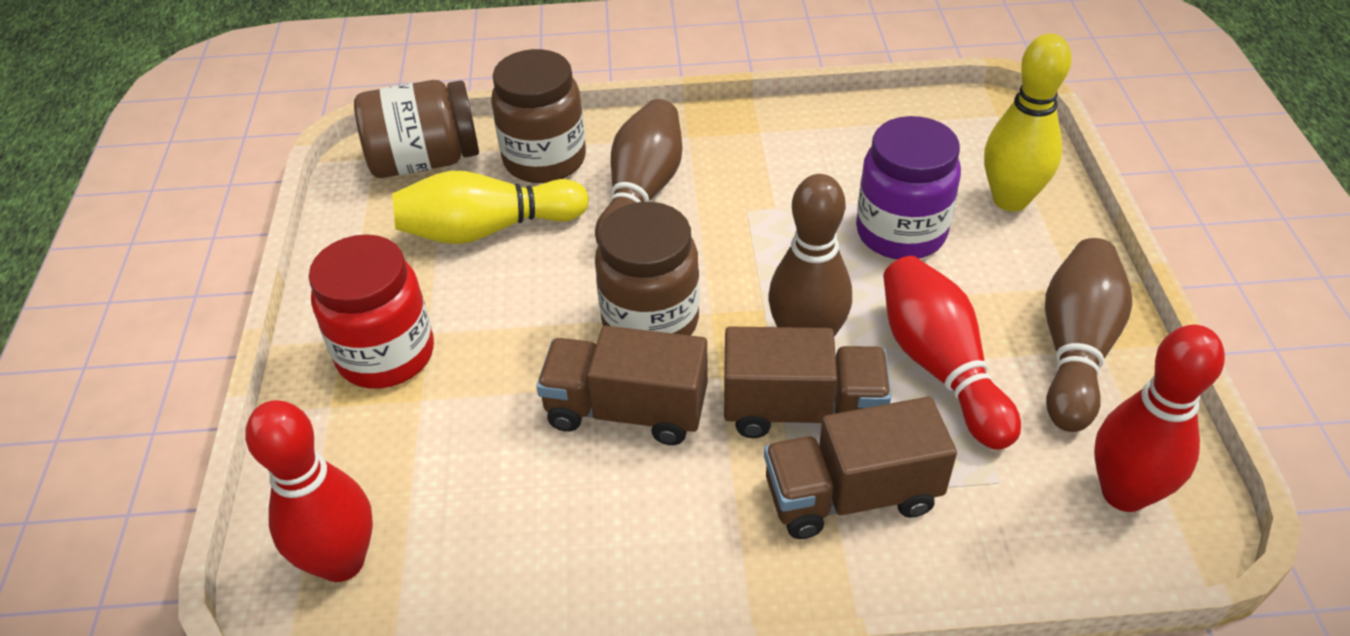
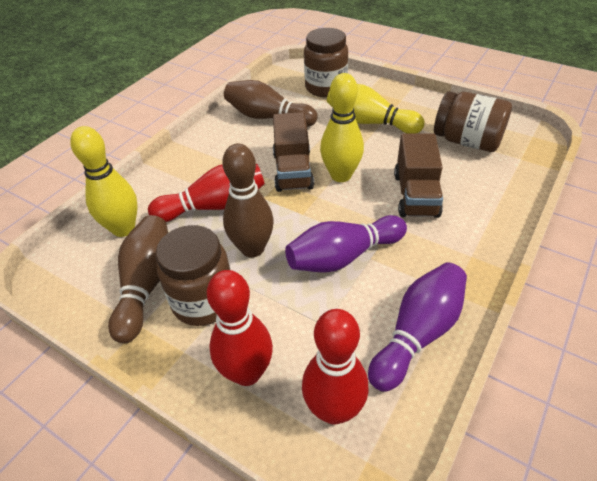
brown truck: 3 -> 2
purple bowling pin: 0 -> 2
purple jar: 1 -> 0
red jar: 1 -> 0
yellow bowling pin: 2 -> 3

